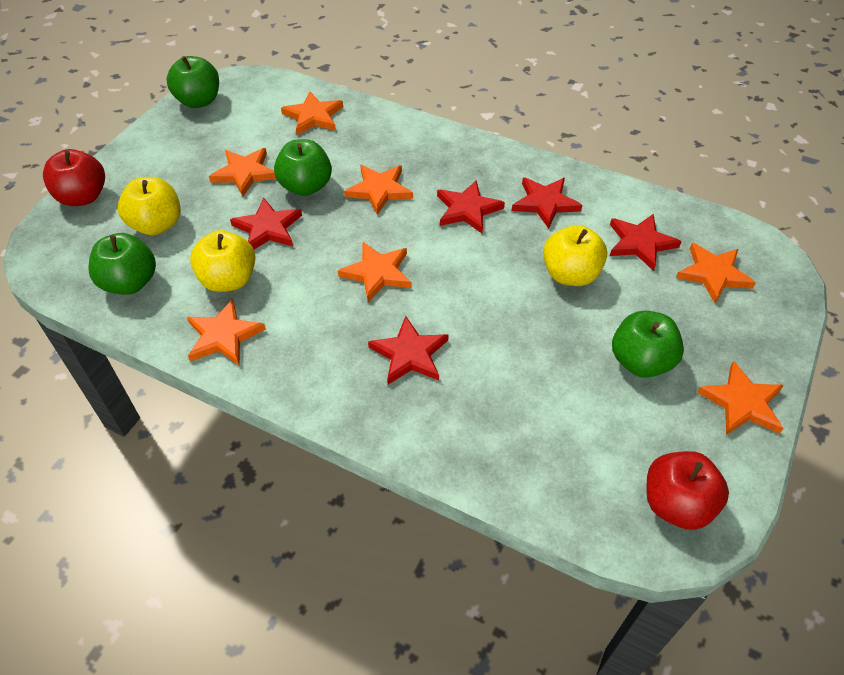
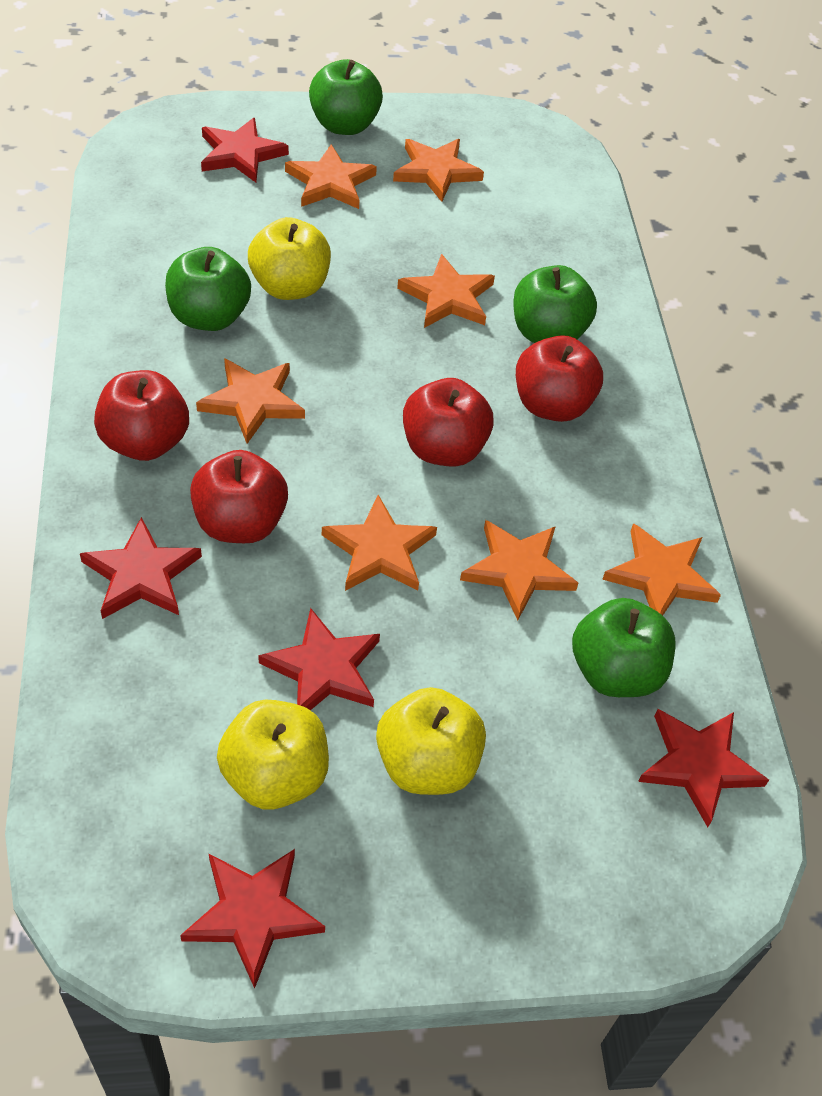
red apple: 2 -> 4

